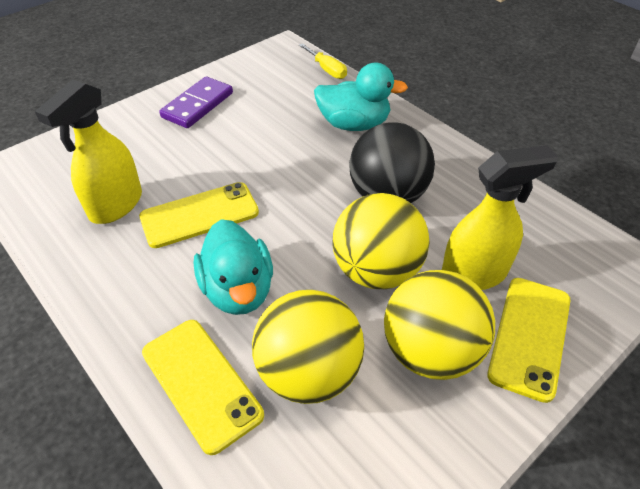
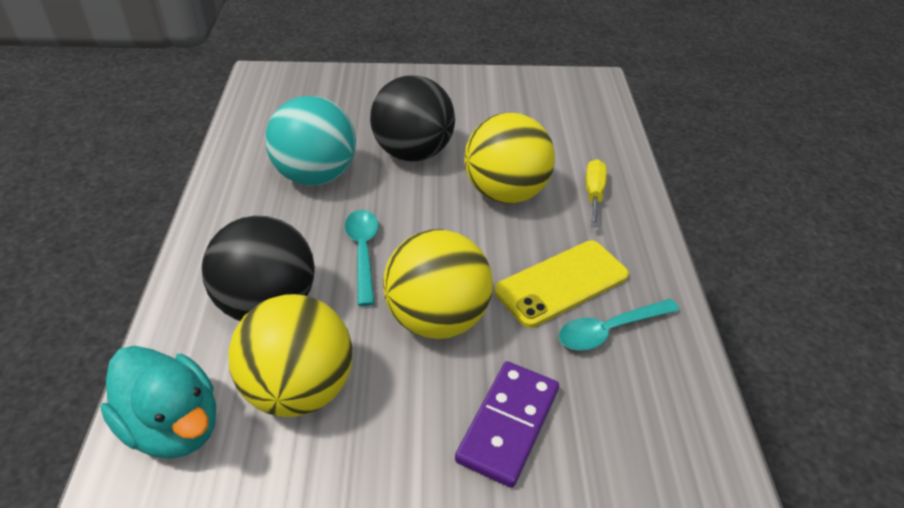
black ball: 1 -> 2
turquoise ball: 0 -> 1
turquoise duck: 2 -> 1
turquoise spoon: 0 -> 2
yellow phone: 3 -> 1
yellow spray bottle: 2 -> 0

